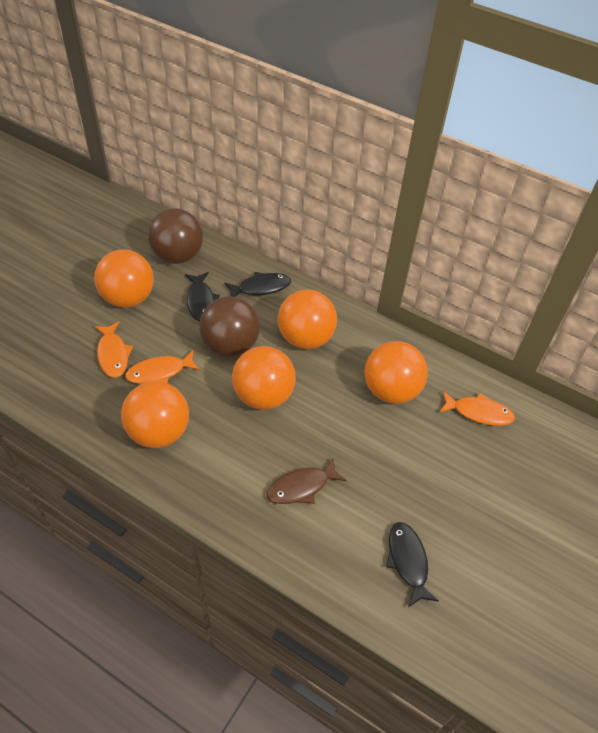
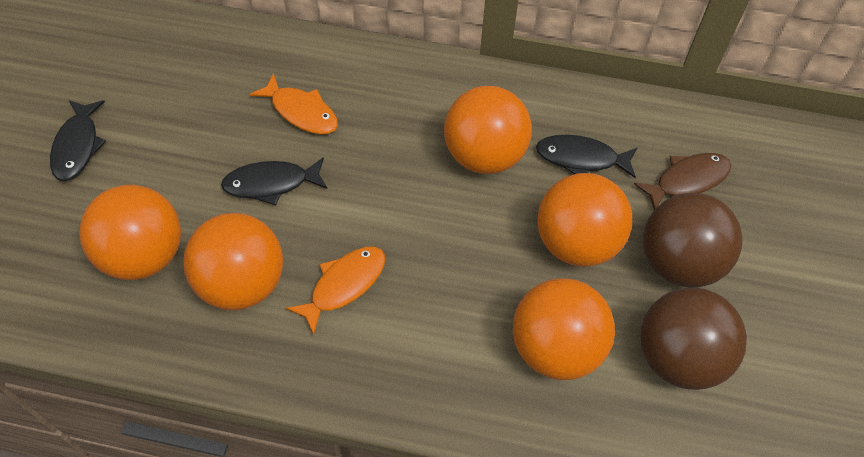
orange fish: 3 -> 2

